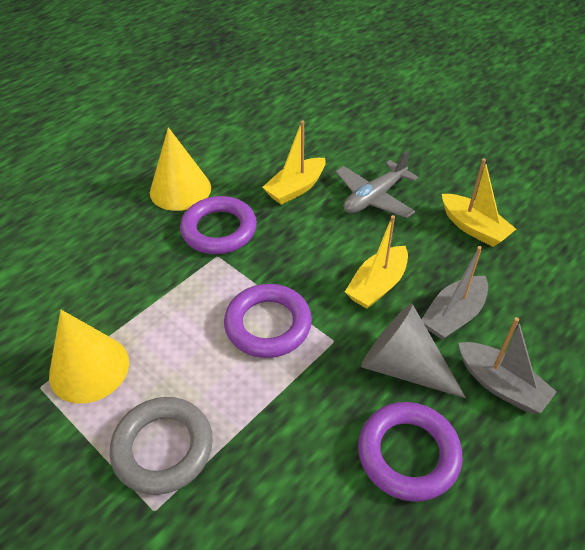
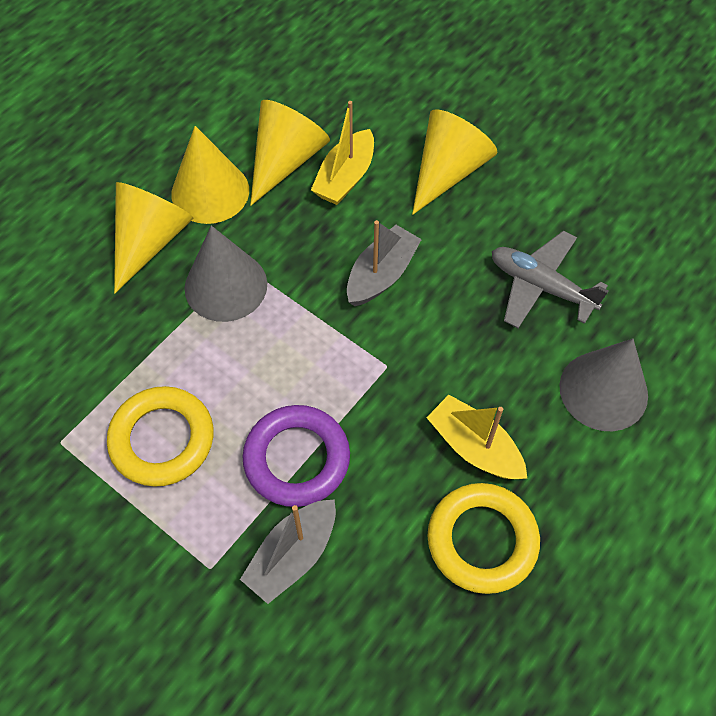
grey cone: 1 -> 2
grey ring: 1 -> 0
purple ring: 3 -> 1
yellow boat: 3 -> 2
yellow cone: 2 -> 4
yellow ring: 0 -> 2

